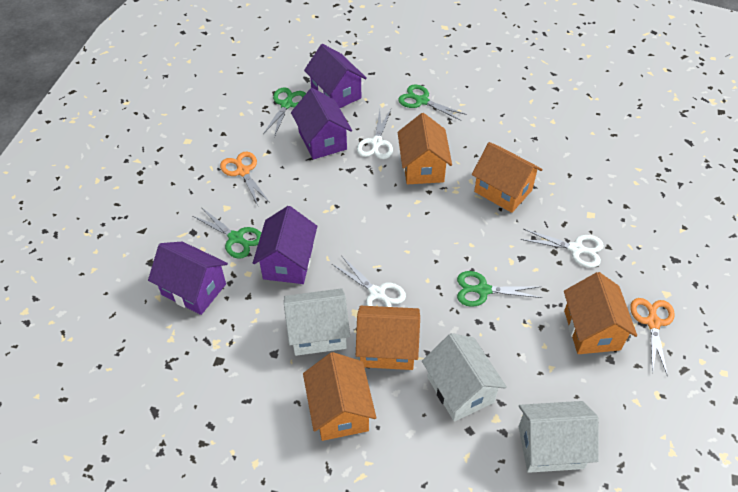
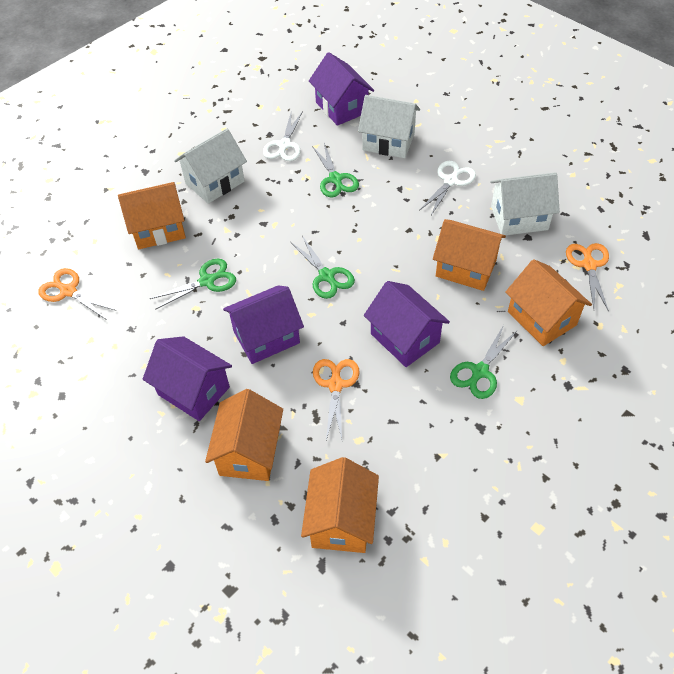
orange scissors: 2 -> 3
white scissors: 3 -> 2

